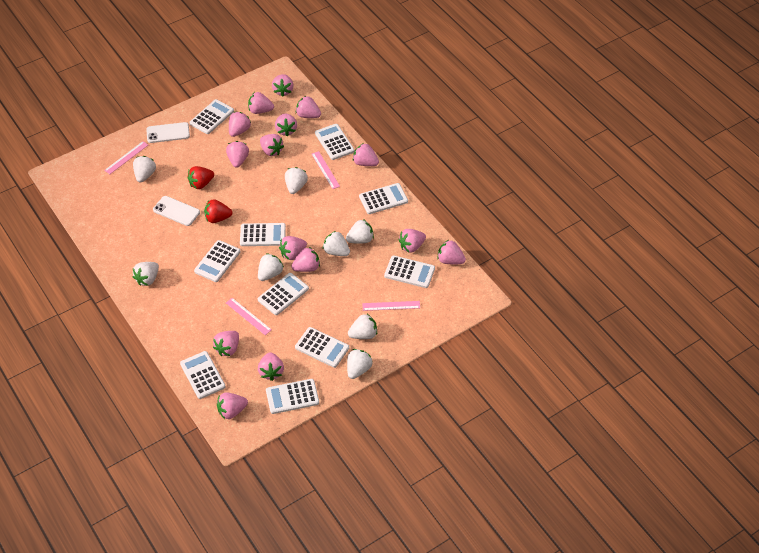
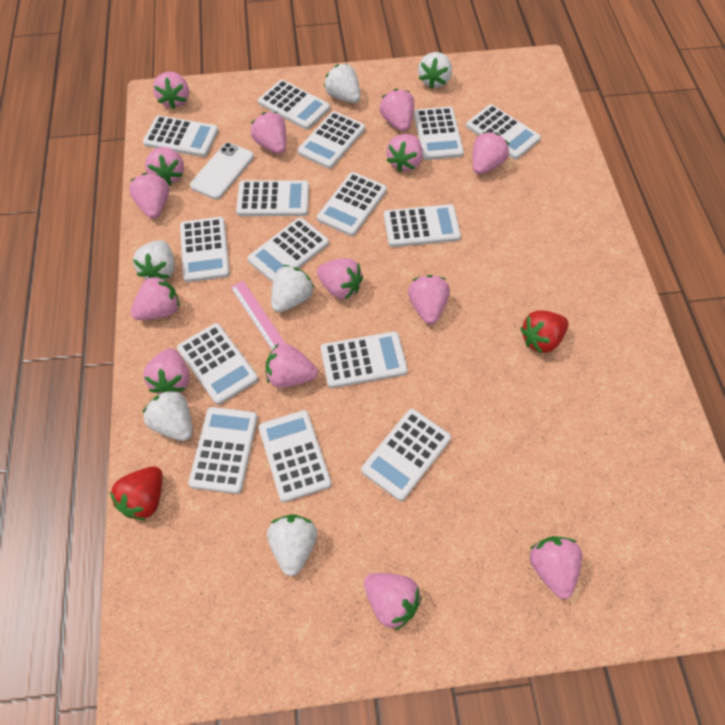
pink ruler: 4 -> 1
pink strawberry: 15 -> 14
white calculator: 10 -> 15
white phone: 2 -> 1
white strawberry: 8 -> 6

